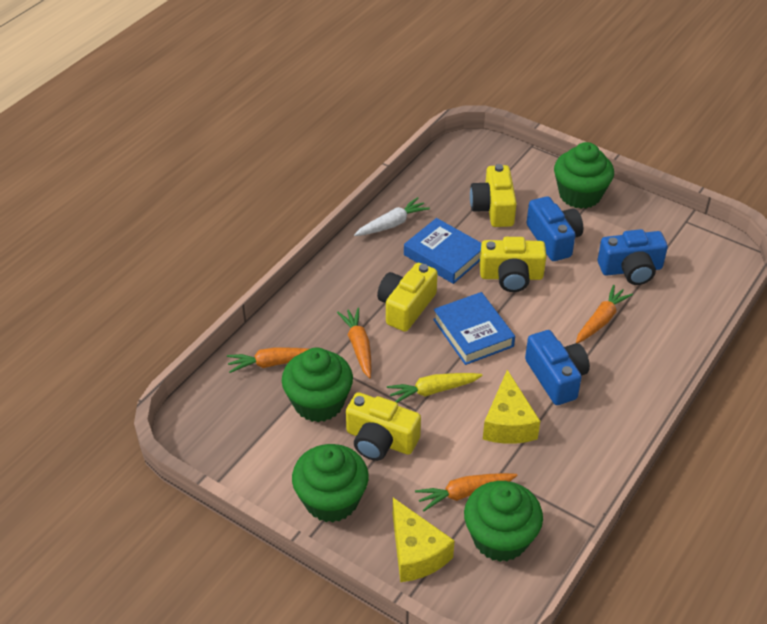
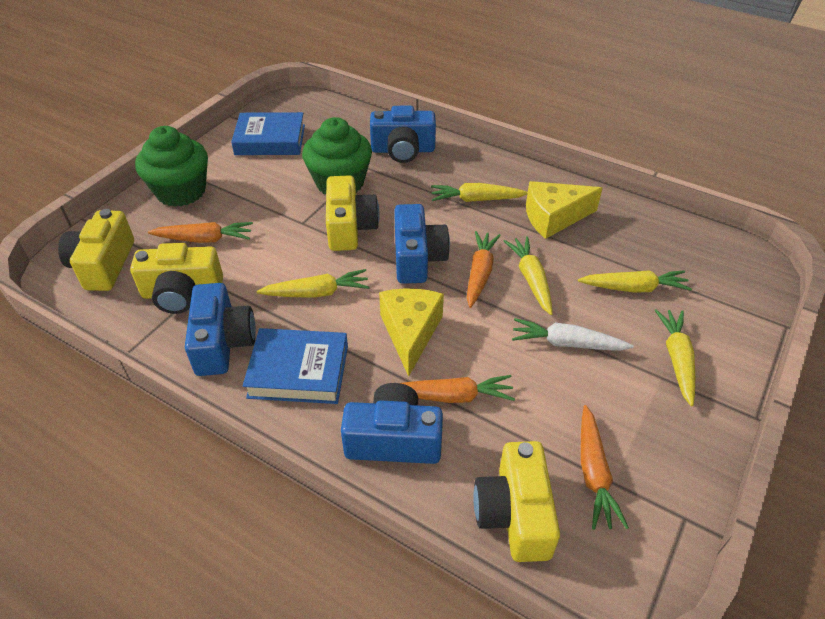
blue camera: 3 -> 4
green cupcake: 4 -> 2
yellow carrot: 1 -> 5

